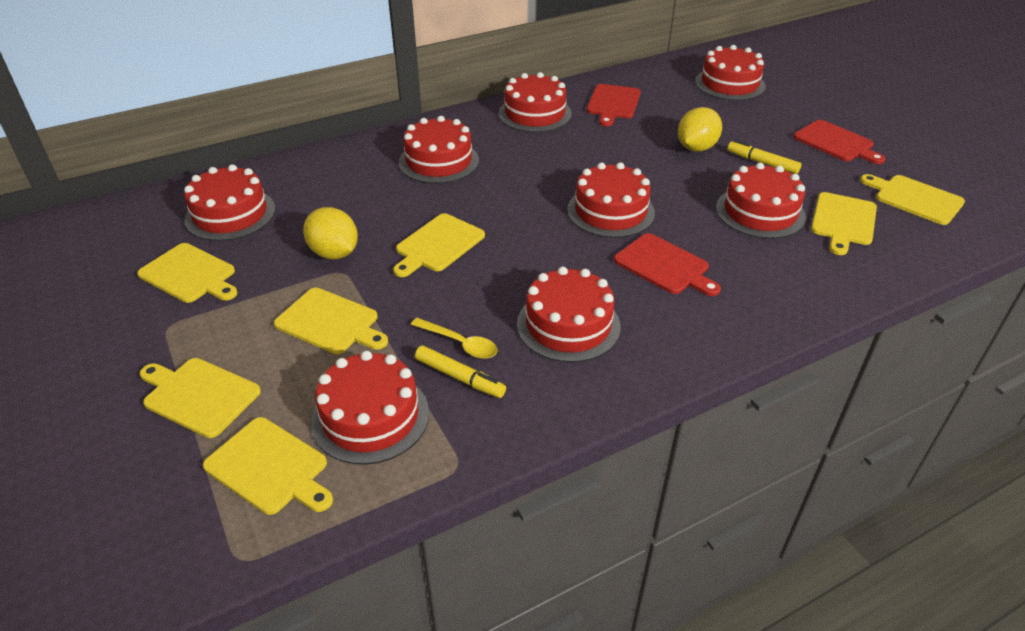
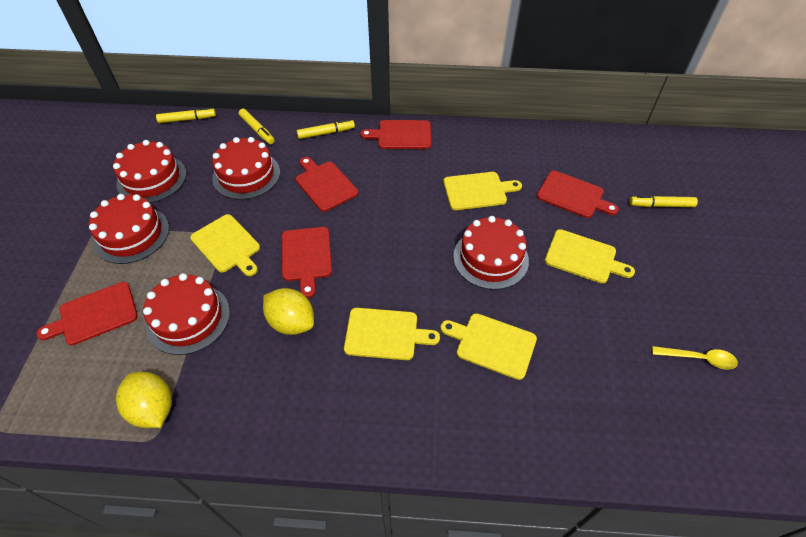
red cake: 8 -> 5
red cutting board: 3 -> 5
yellow cutting board: 7 -> 5
yellow marker: 2 -> 4

